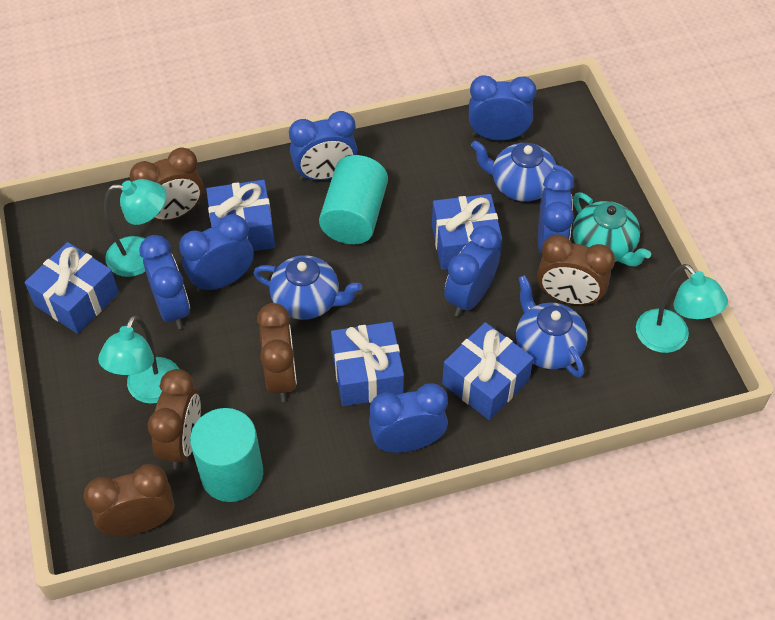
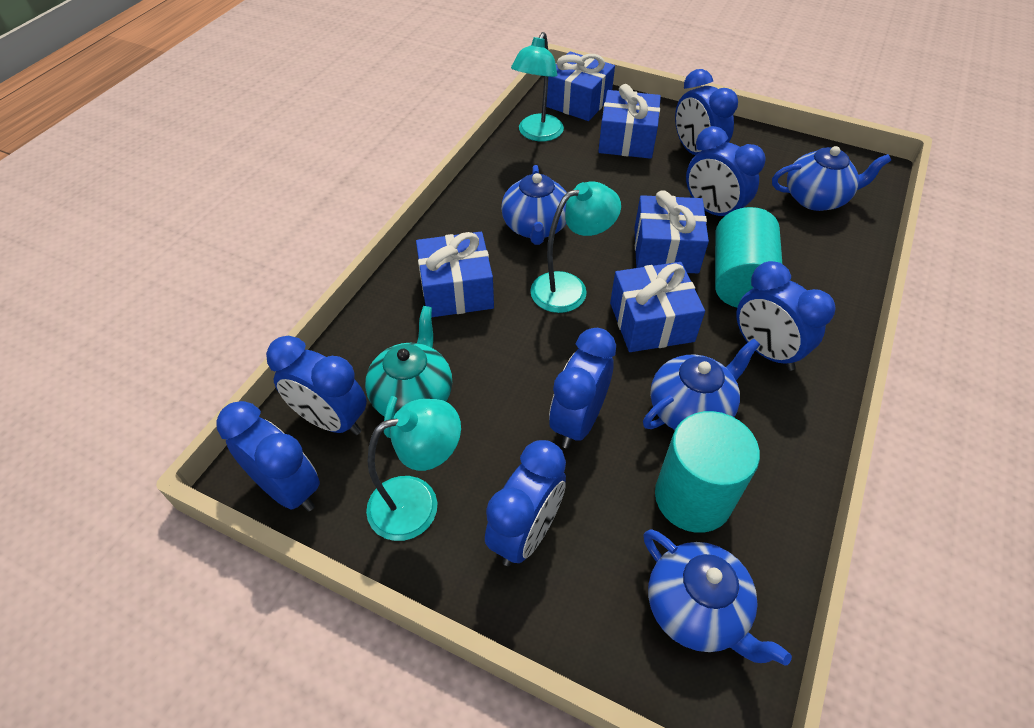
blue teapot: 3 -> 4
brown clock: 5 -> 0

